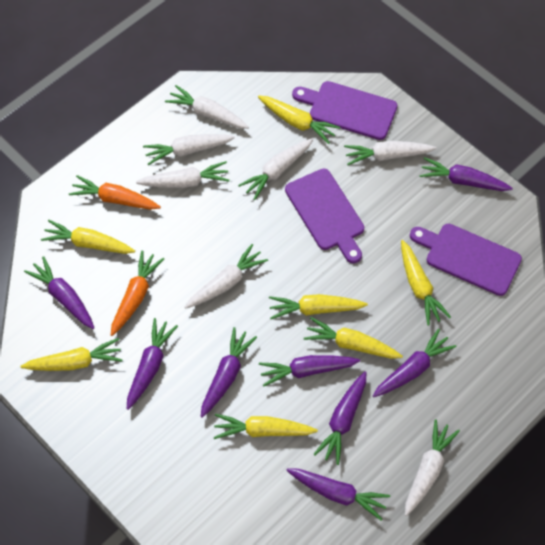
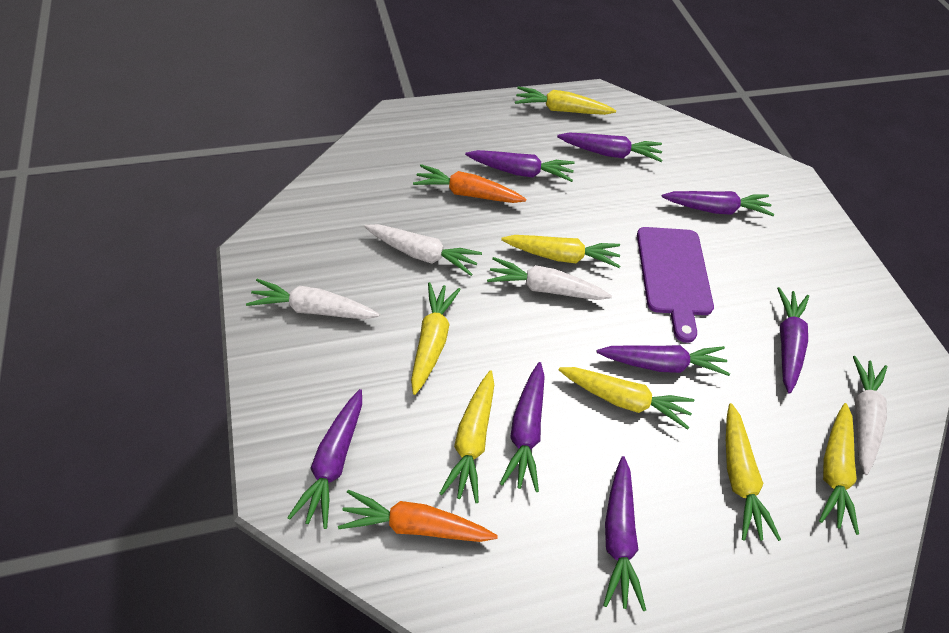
purple cutting board: 3 -> 1
white carrot: 7 -> 4

